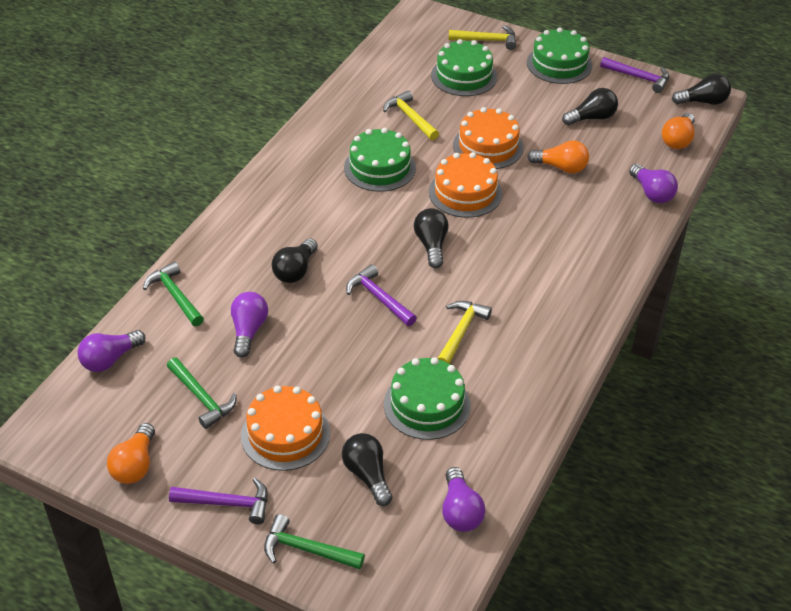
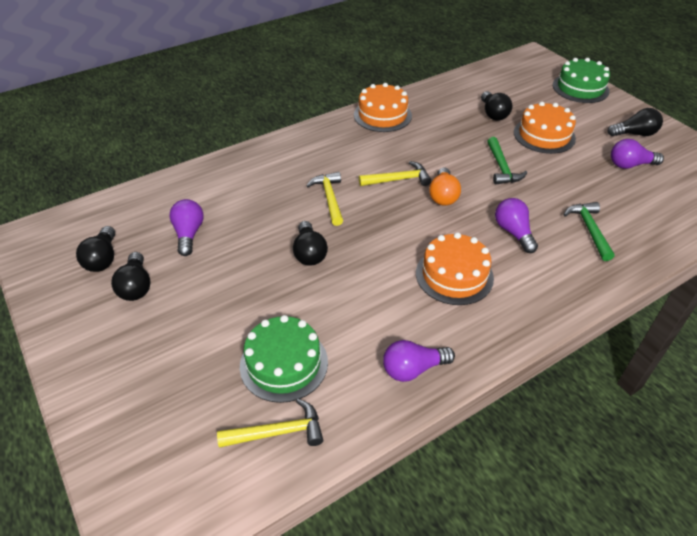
green cake: 4 -> 2
green hammer: 3 -> 2
orange light bulb: 3 -> 1
purple hammer: 3 -> 0

